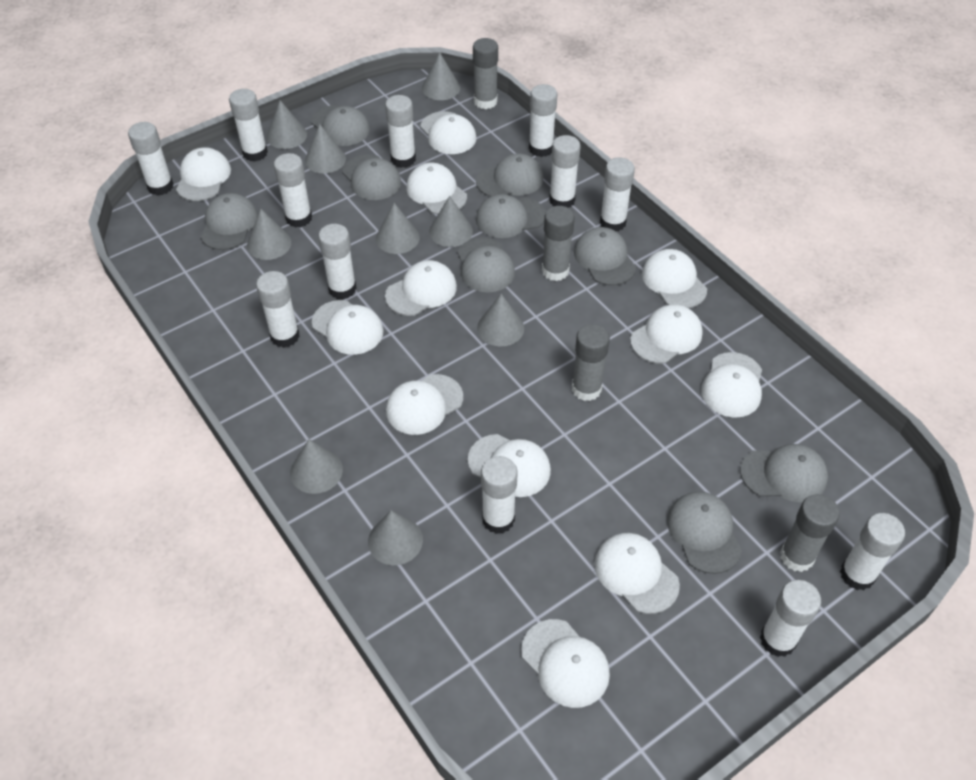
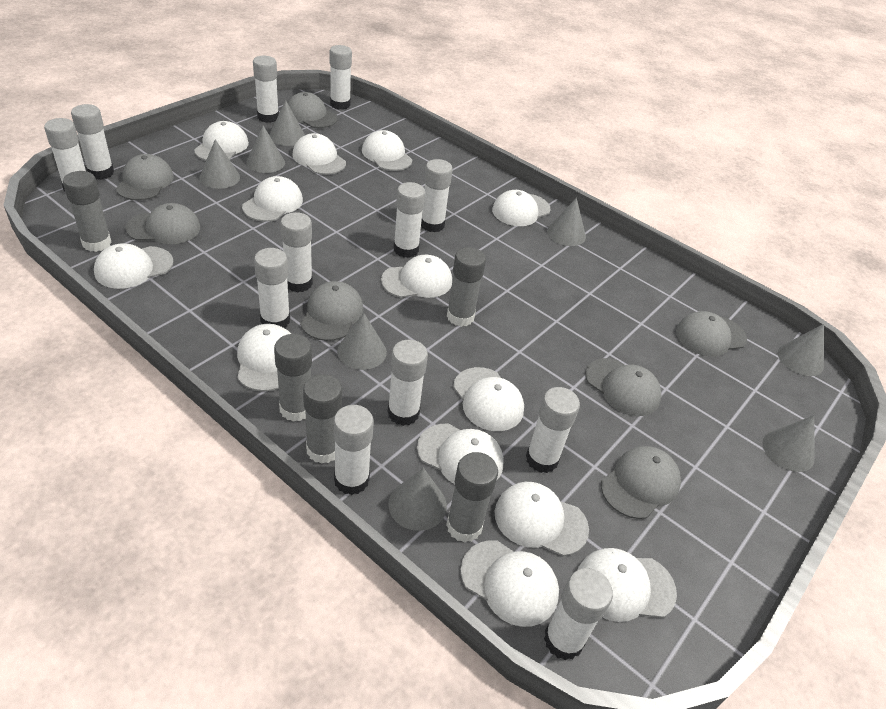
grey cap: 9 -> 7
grey cone: 9 -> 8
grey glue stick: 4 -> 5
white cap: 12 -> 13

